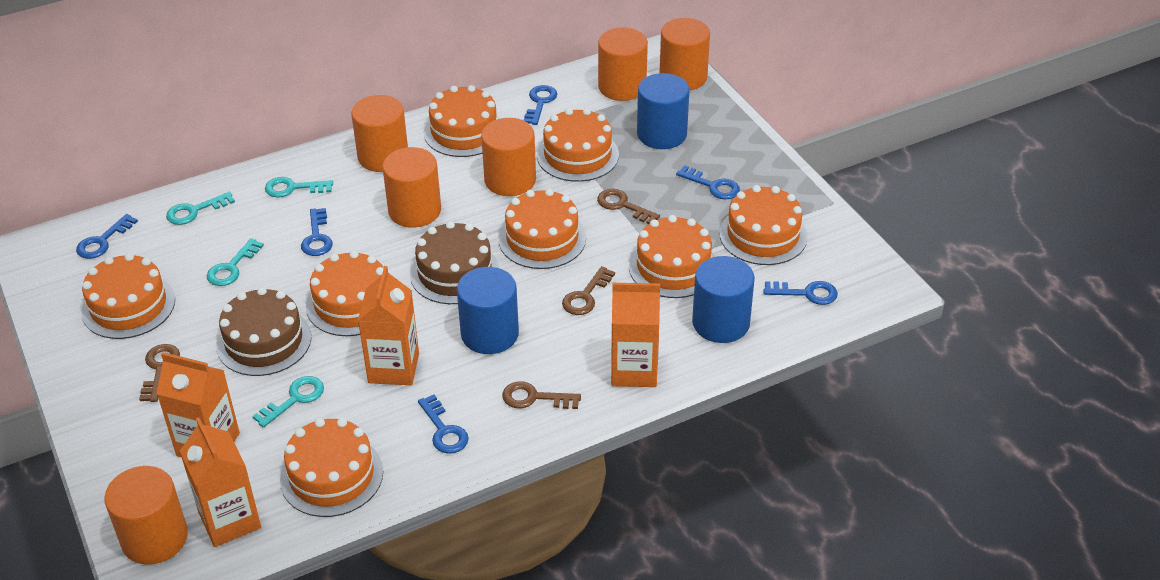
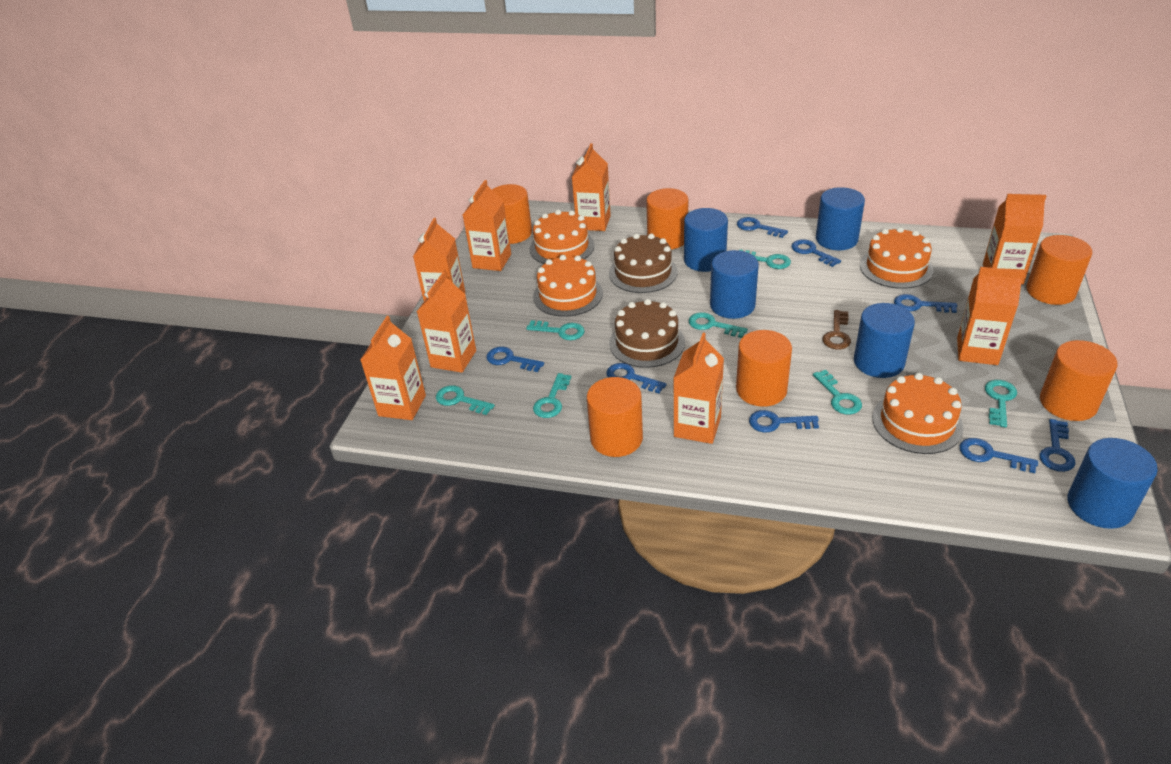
blue cylinder: 3 -> 5
blue key: 6 -> 8
brown key: 4 -> 1
orange cake: 8 -> 4
orange carton: 4 -> 8
turquoise key: 4 -> 7

